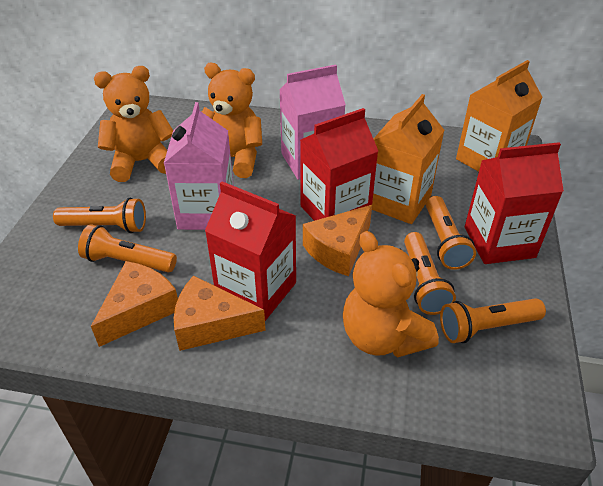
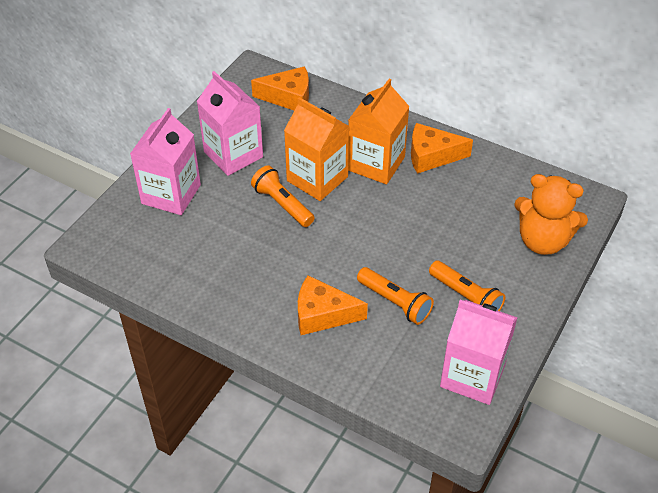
orange flashlight: 5 -> 3
orange teddy bear: 3 -> 1
pink carton: 2 -> 3
red carton: 3 -> 0

